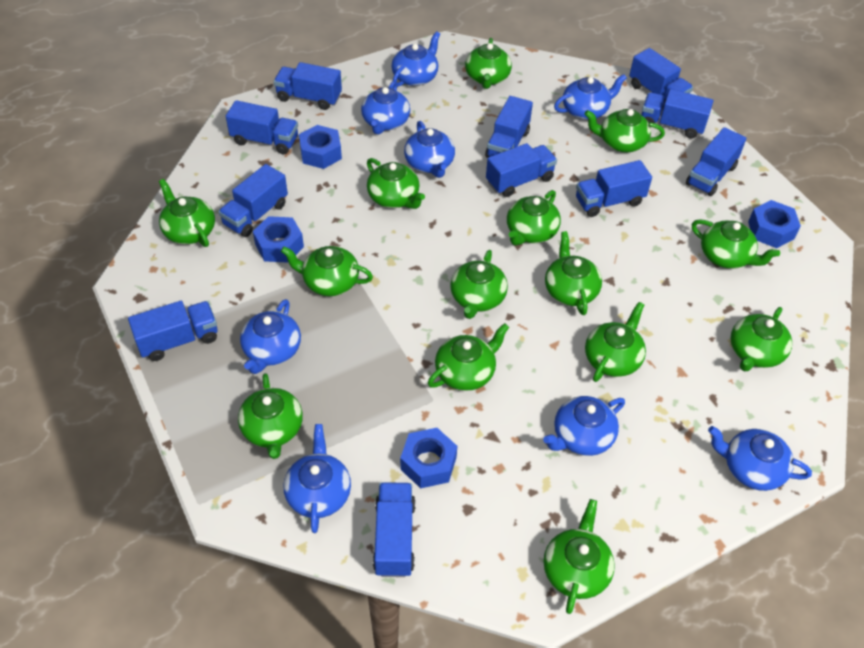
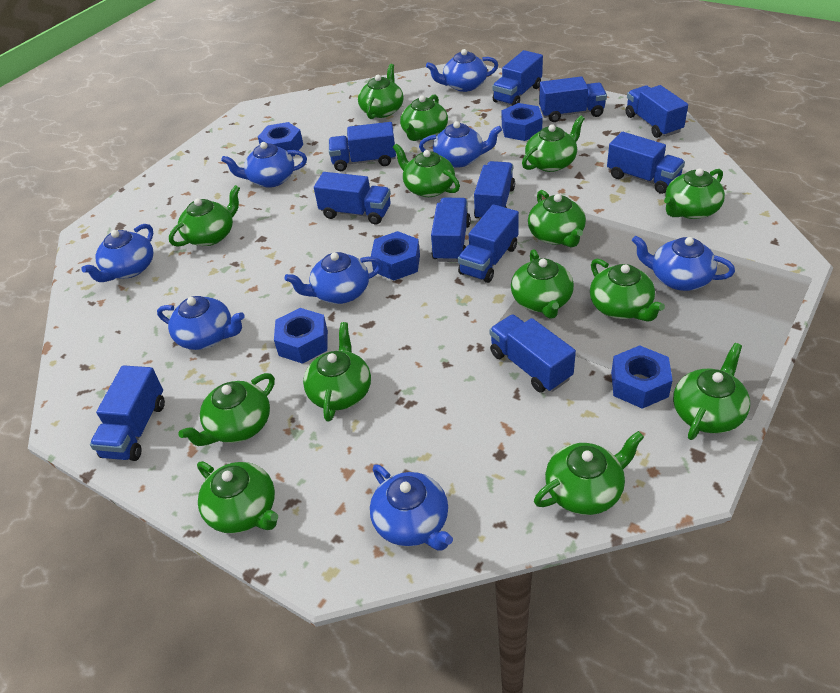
blue nut: 4 -> 5

